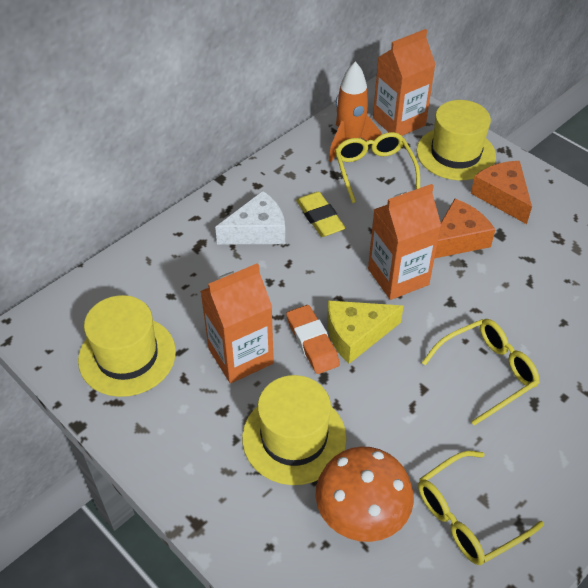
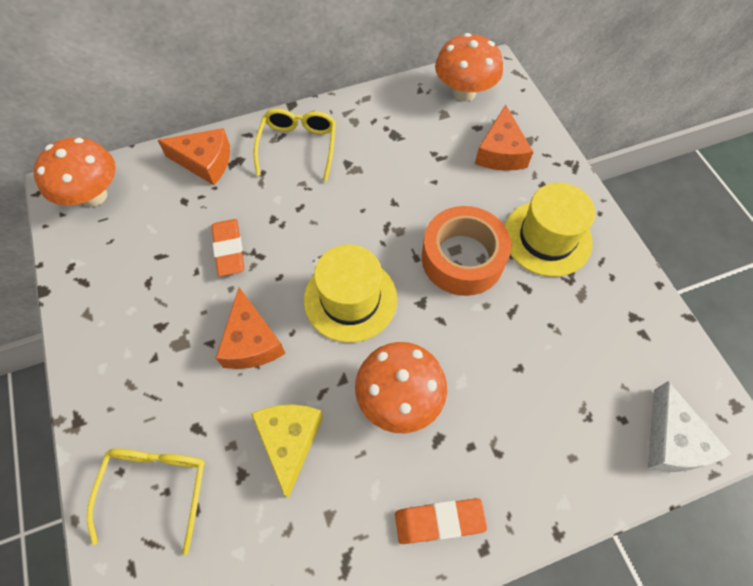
orange carton: 3 -> 0
orange cheese: 2 -> 3
orange eraser: 1 -> 2
orange mushroom: 1 -> 3
orange rocket: 1 -> 0
orange tape: 0 -> 1
yellow eraser: 1 -> 0
yellow glasses: 3 -> 2
yellow hat: 3 -> 2

